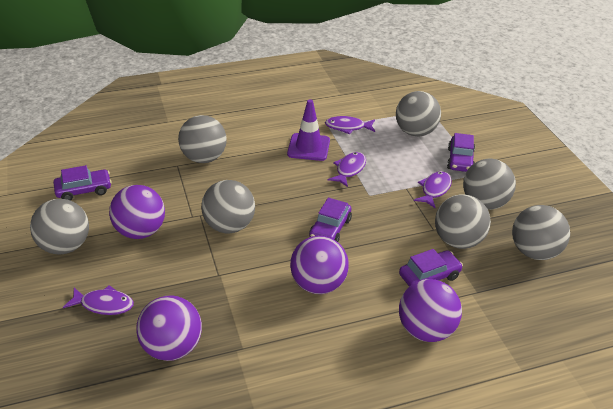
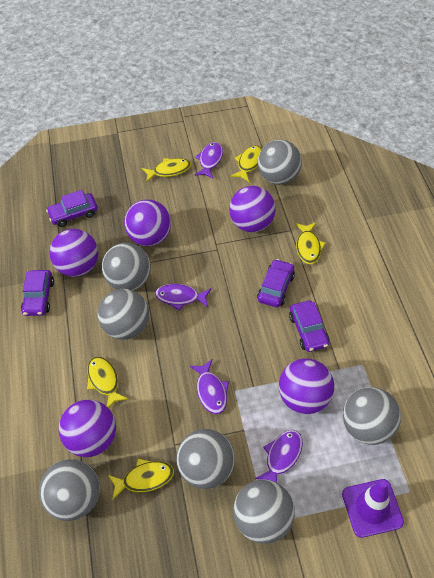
purple ball: 4 -> 5
yellow fish: 0 -> 5

